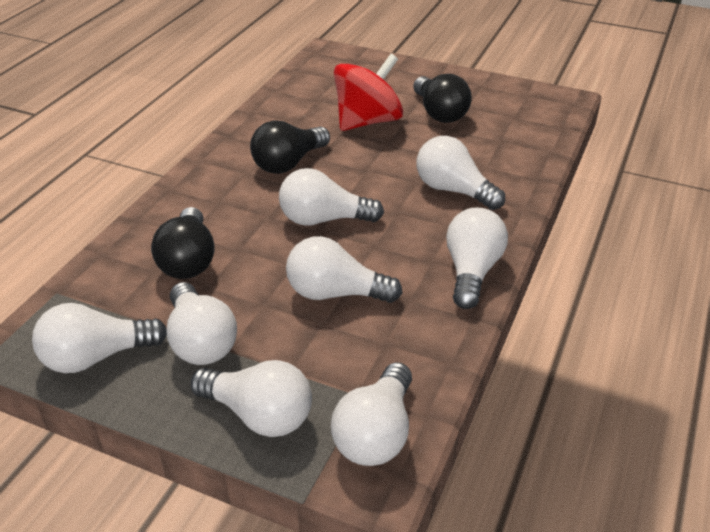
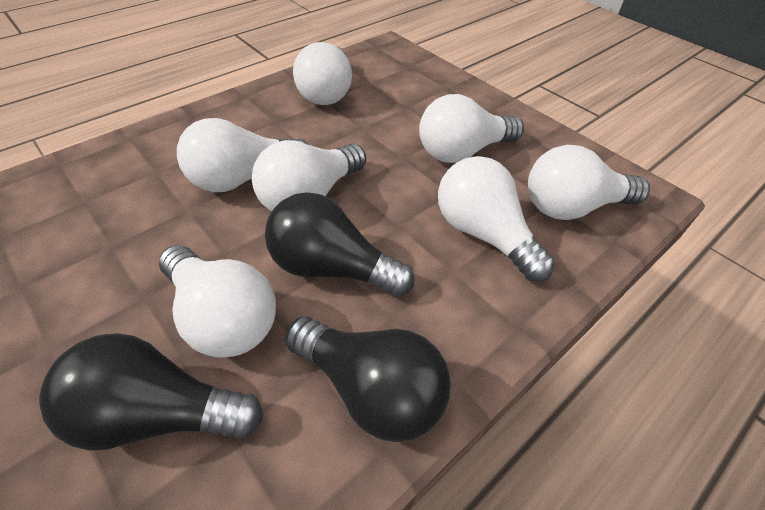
red spinning top: 1 -> 0
white light bulb: 8 -> 7

